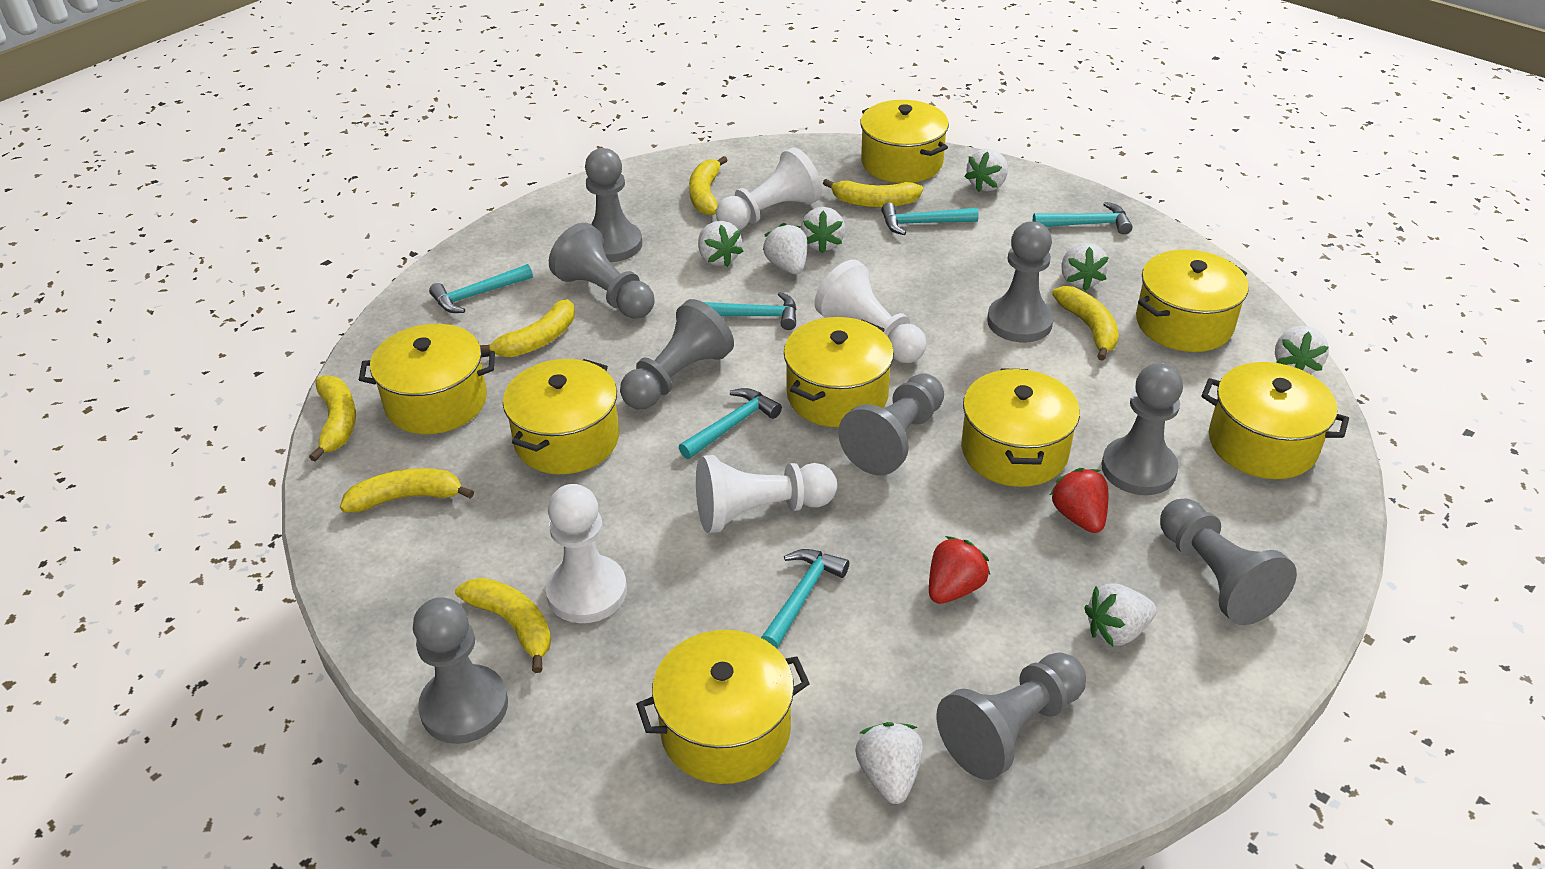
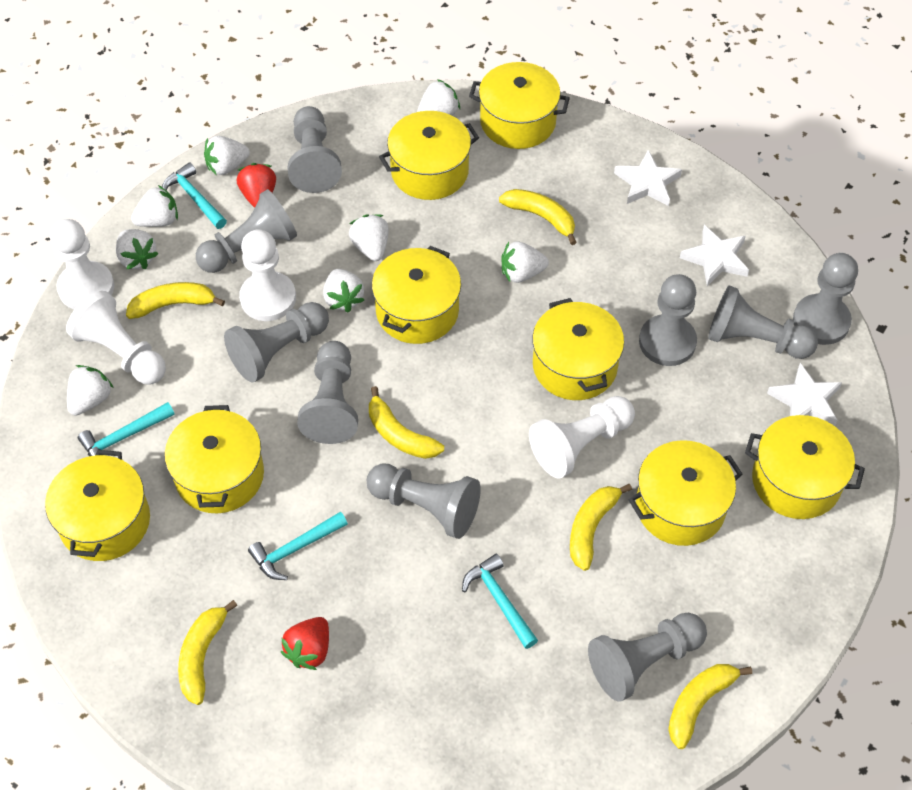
turquoise hammer: 6 -> 4
white star: 0 -> 3
yellow banana: 7 -> 6

